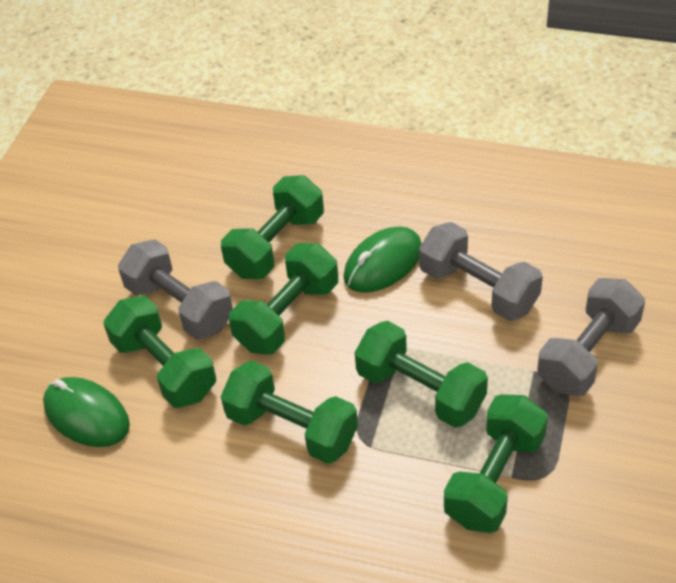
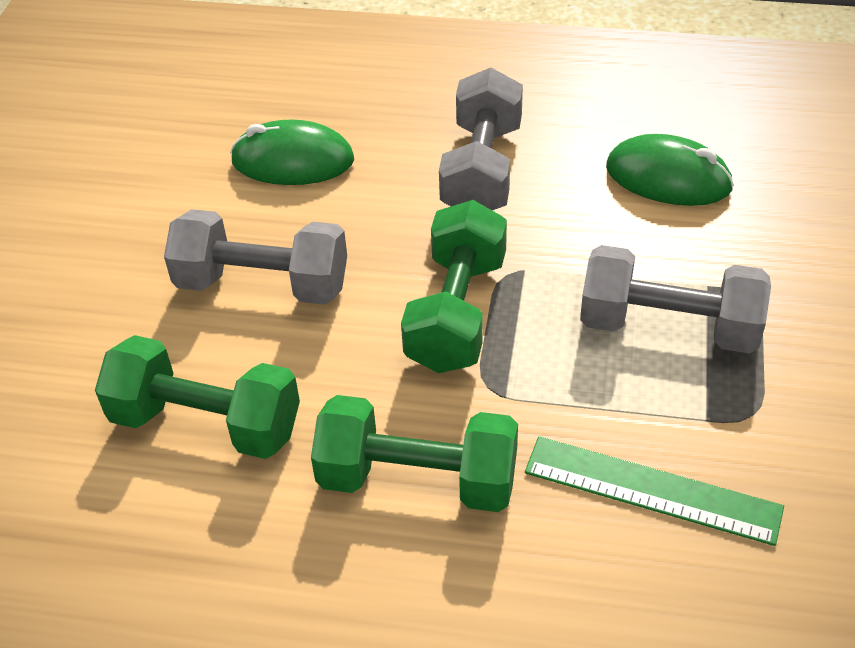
green dumbbell: 6 -> 3
green ruler: 0 -> 1

